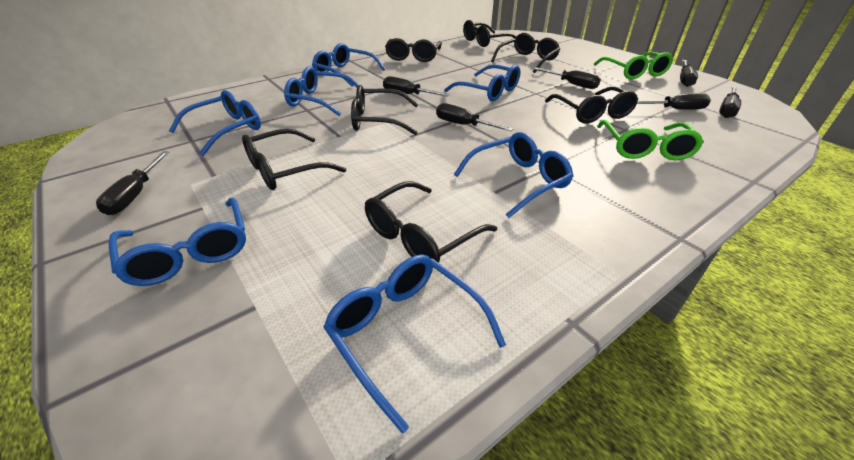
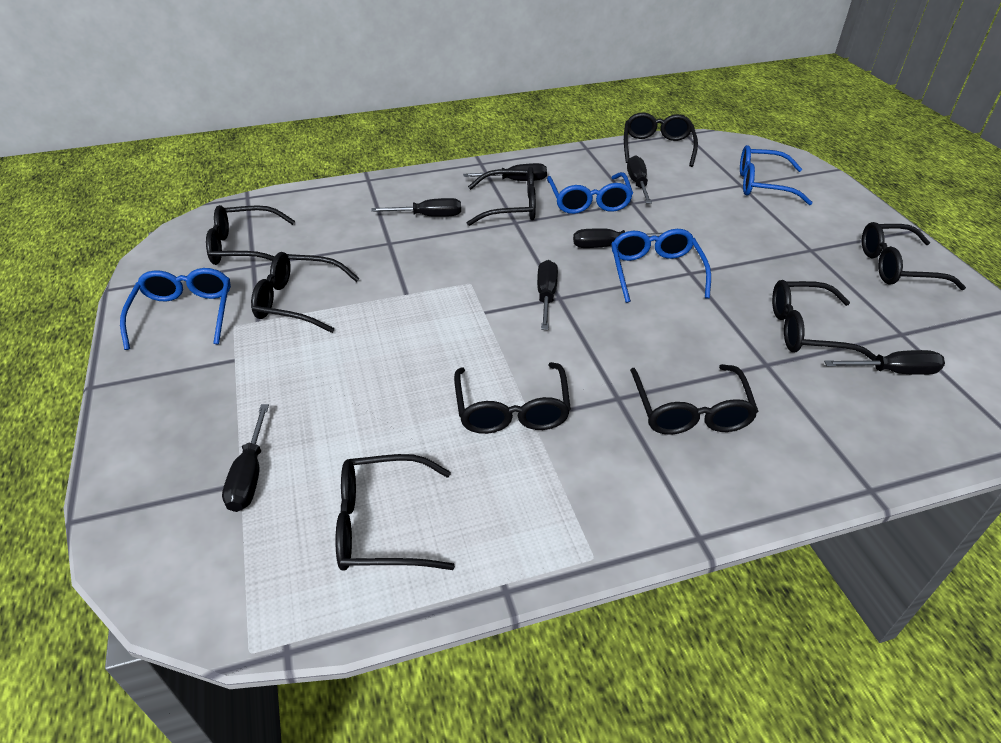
black glasses: 7 -> 9
blue glasses: 7 -> 4
green glasses: 2 -> 0

